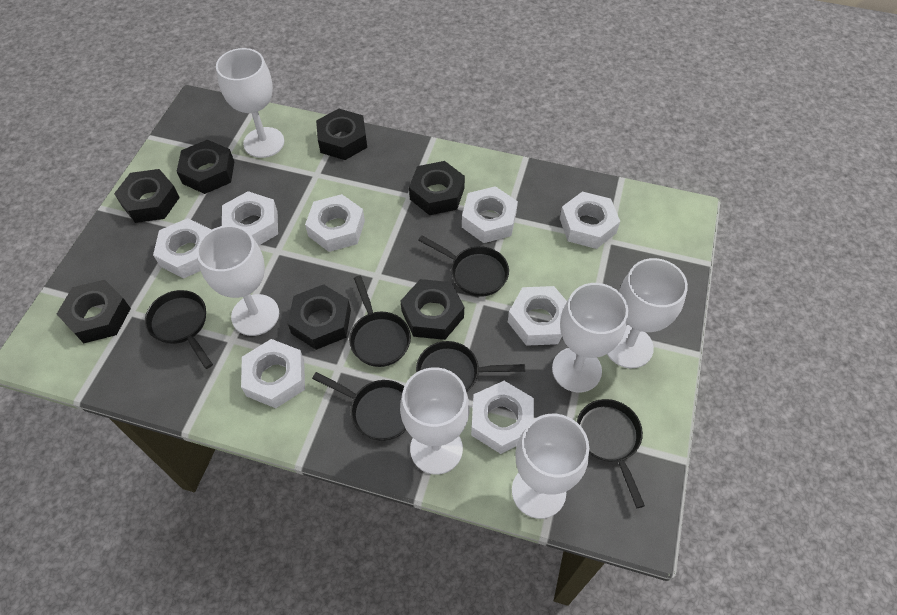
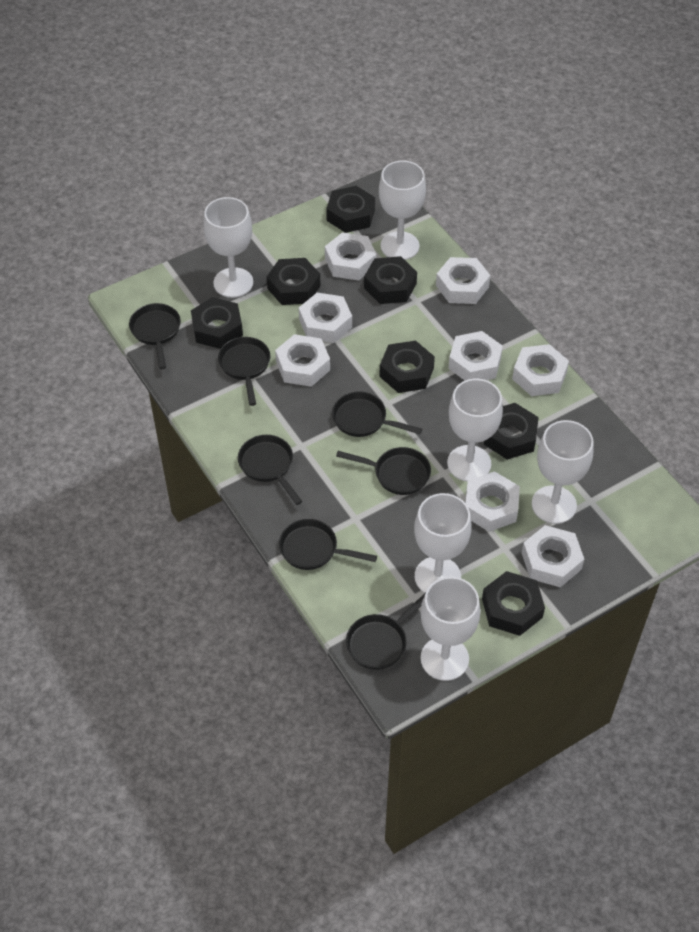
black pan: 6 -> 7

